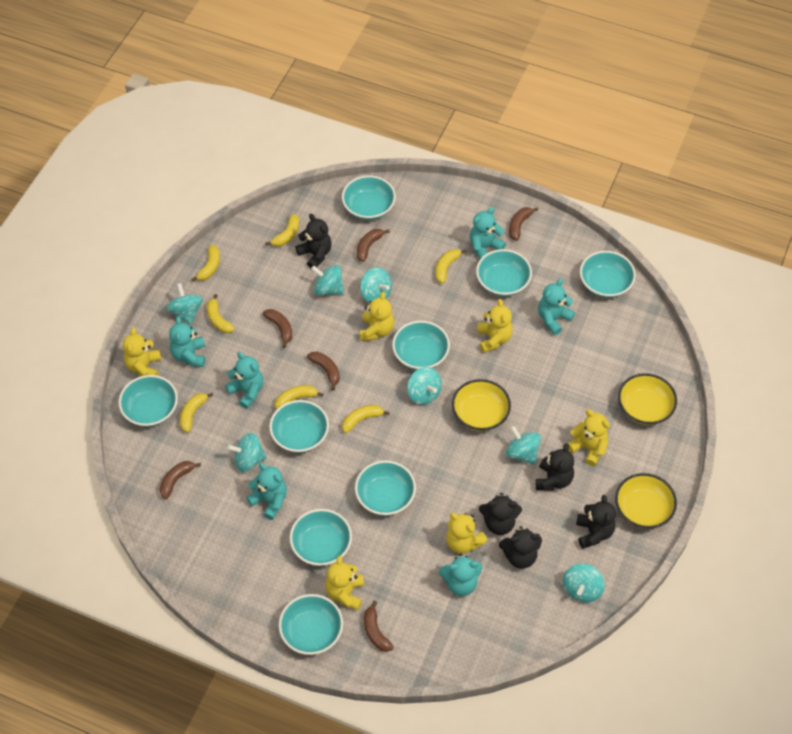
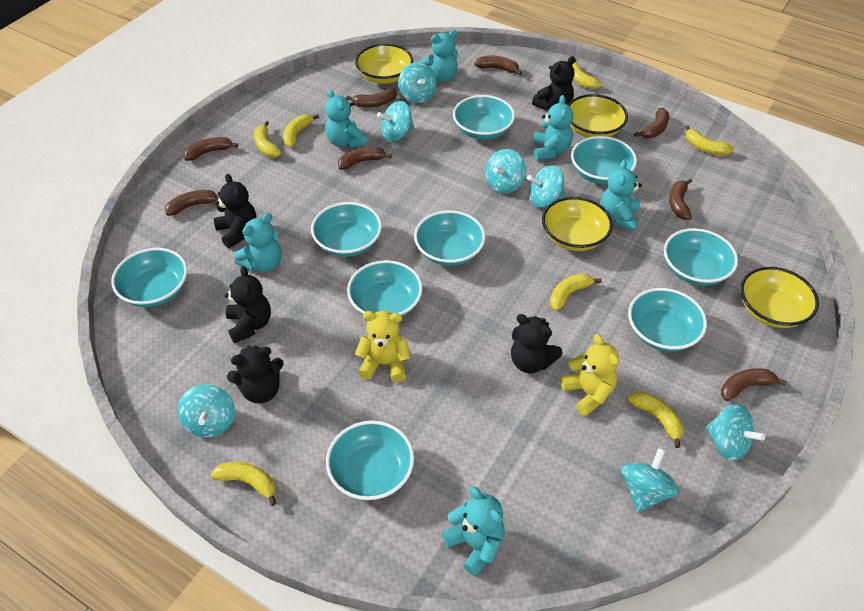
brown banana: 6 -> 8
yellow bowl: 3 -> 4
yellow teddy bear: 6 -> 2

